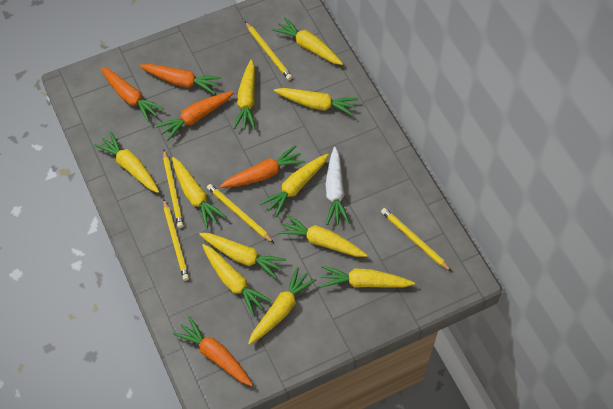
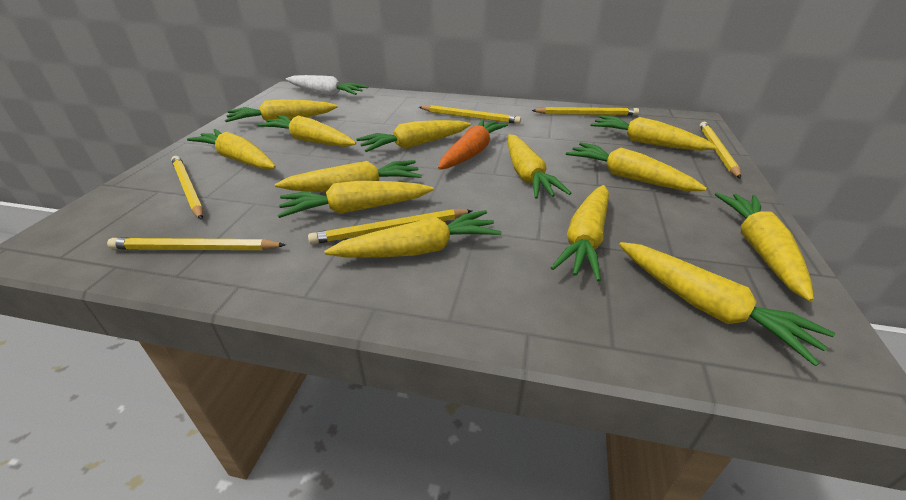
orange carrot: 5 -> 1
yellow carrot: 11 -> 13
yellow pencil: 5 -> 6

